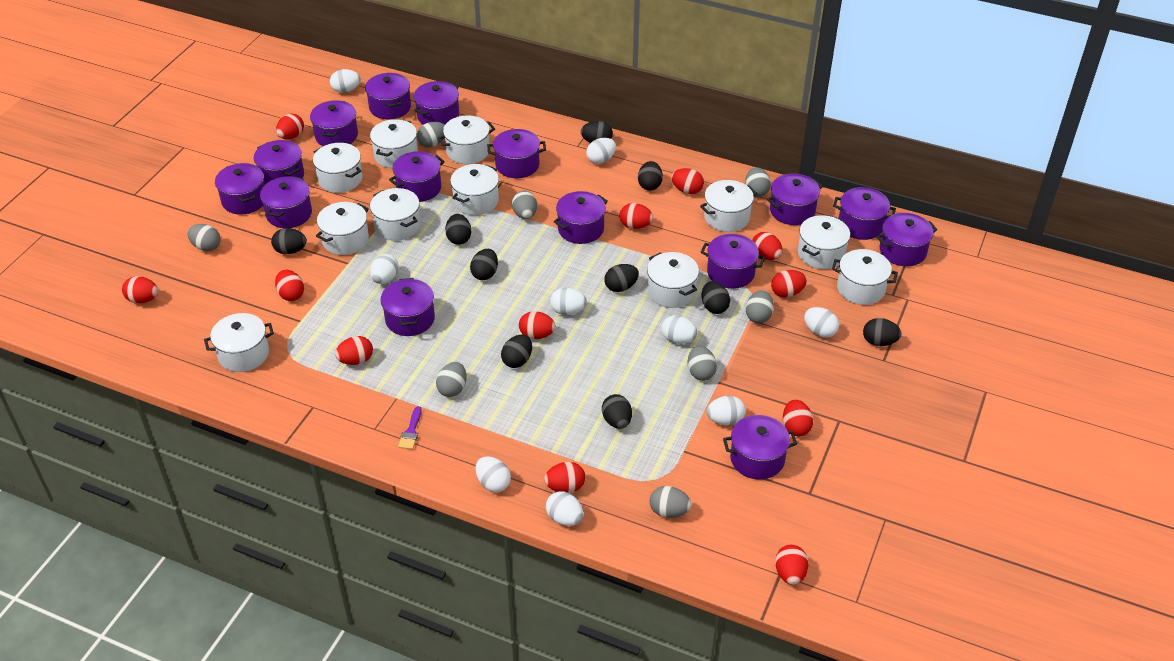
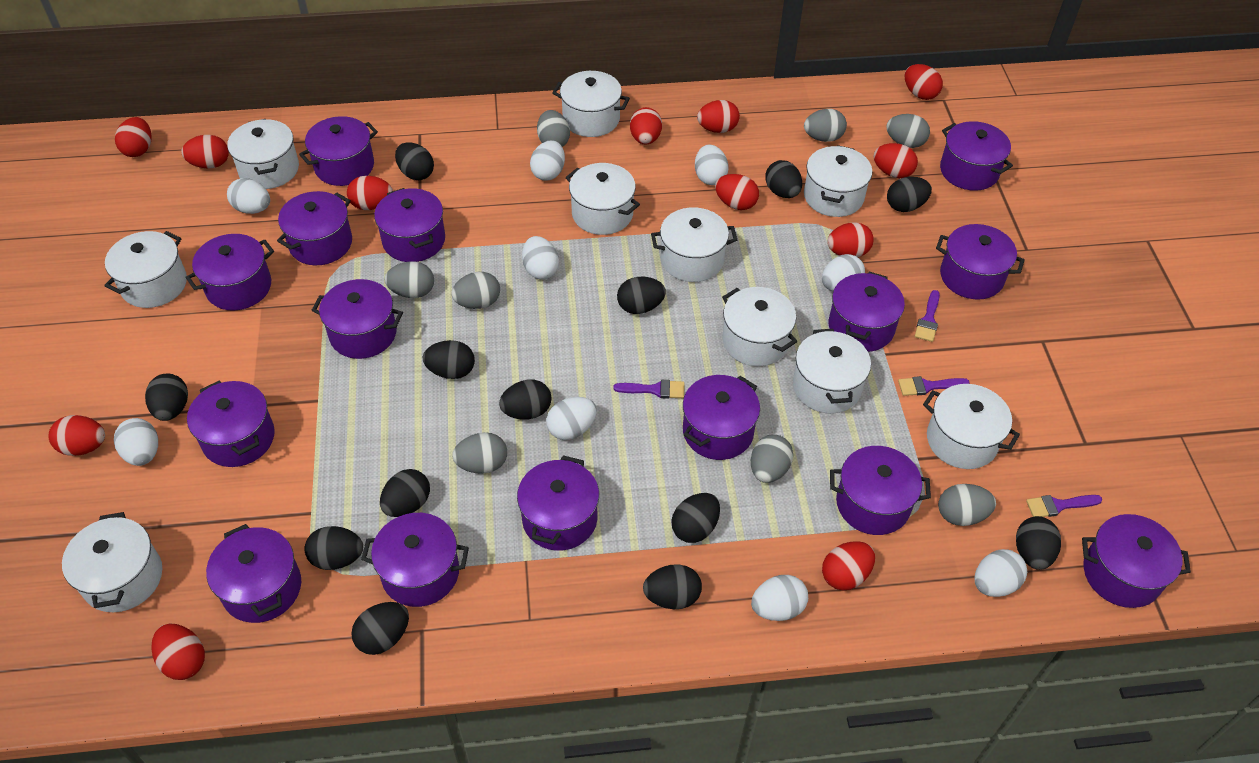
black egg: 10 -> 13
purple brush: 1 -> 4
white pot: 11 -> 10

